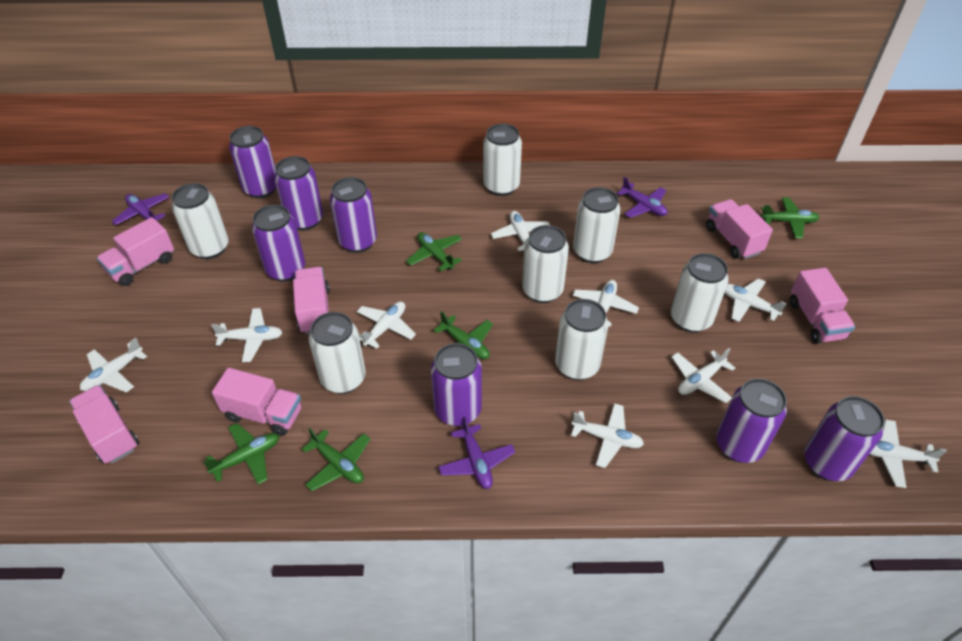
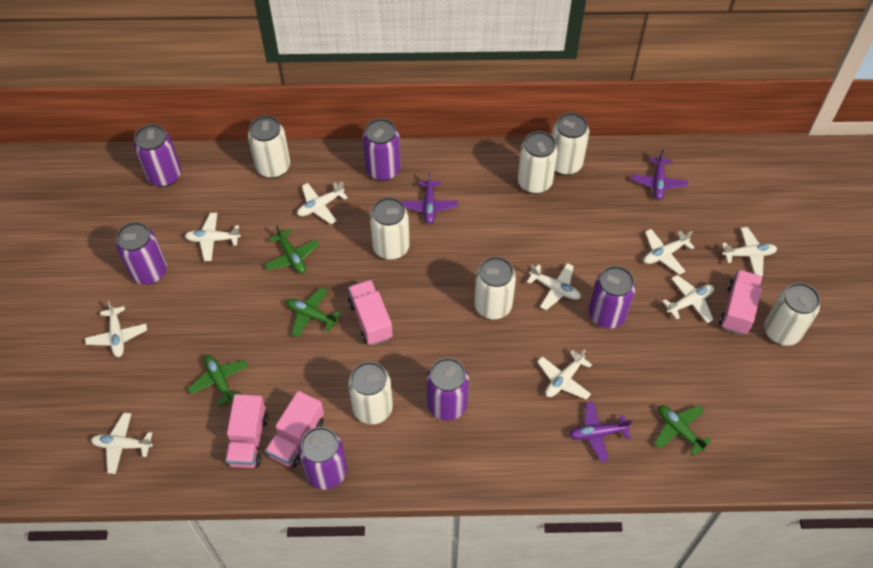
green plane: 5 -> 4
pink truck: 6 -> 4
purple can: 7 -> 6

